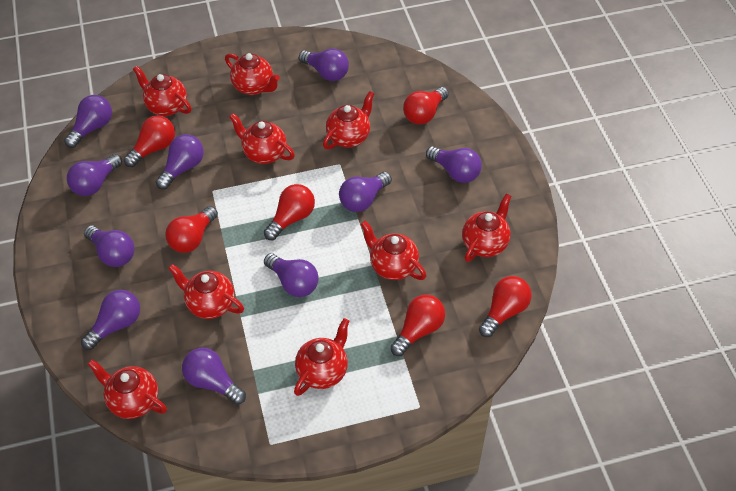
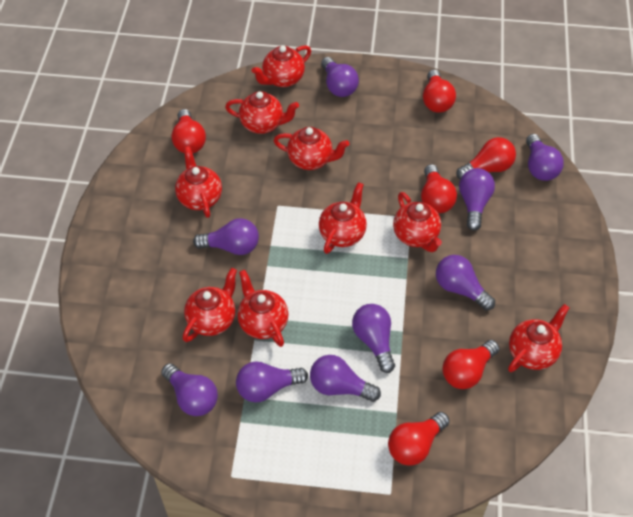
purple light bulb: 10 -> 9

